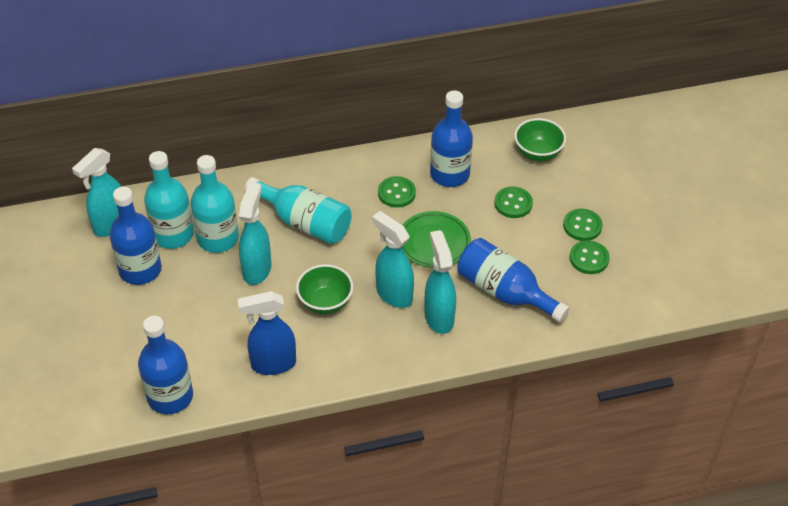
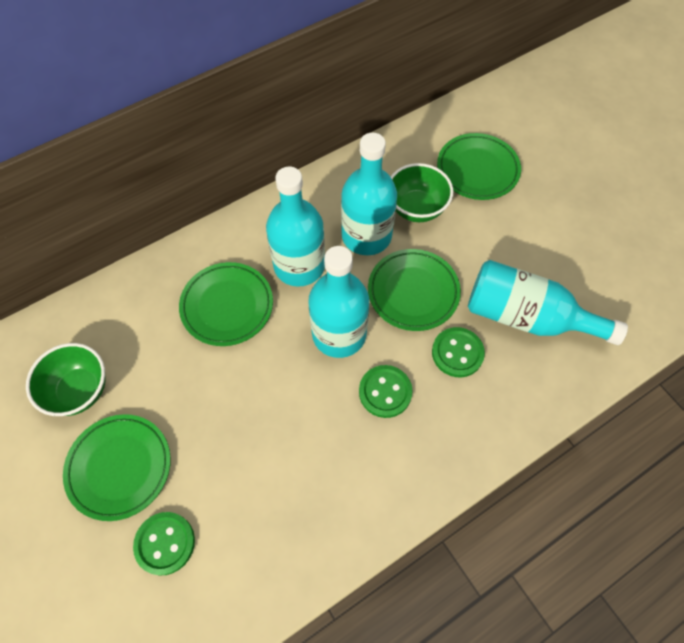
blue bottle: 4 -> 0
blue spray bottle: 1 -> 0
green button: 4 -> 3
green plate: 1 -> 4
turquoise bottle: 3 -> 4
turquoise spray bottle: 4 -> 0

